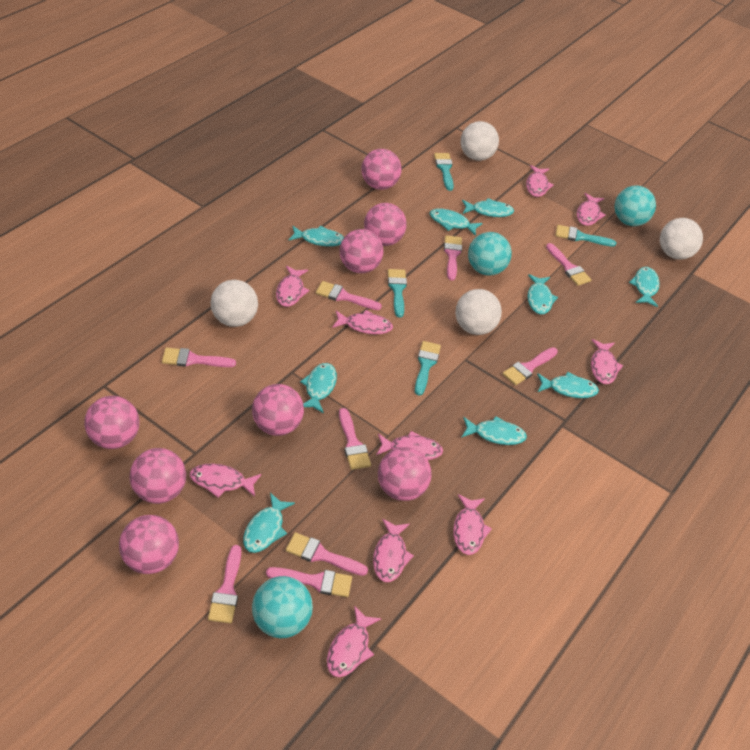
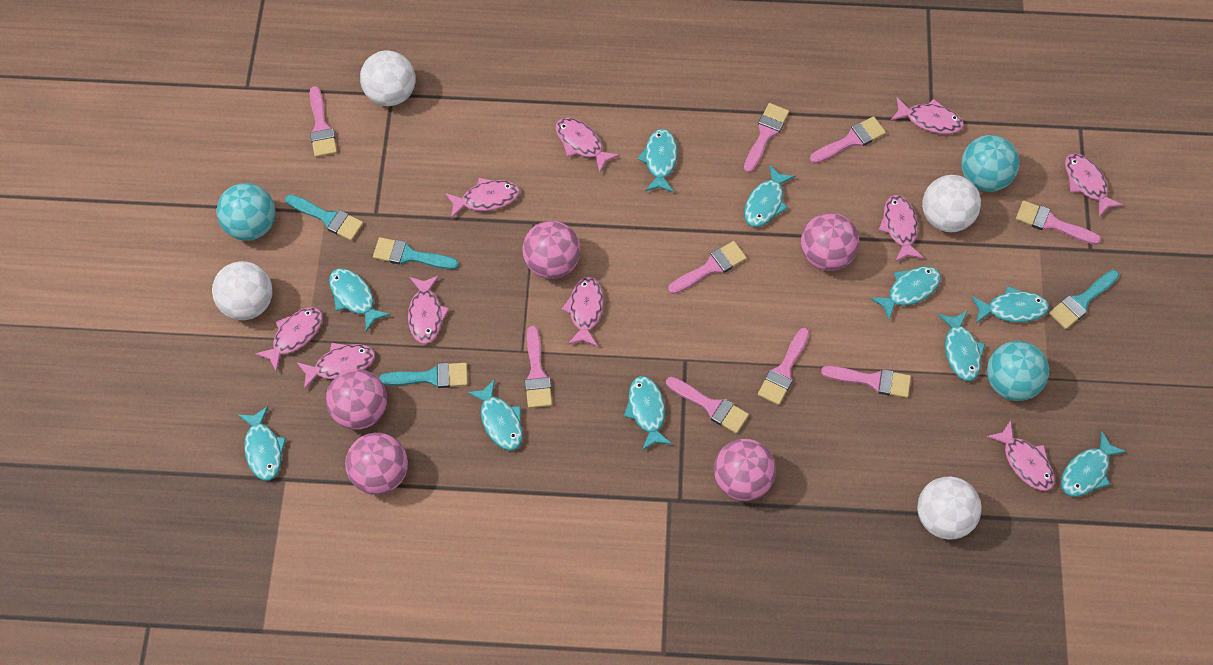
pink ball: 8 -> 5
turquoise fish: 9 -> 10

